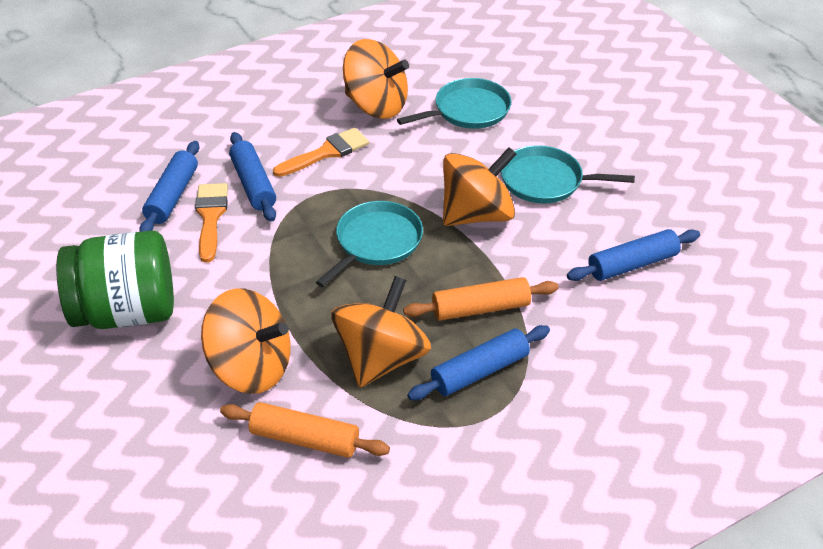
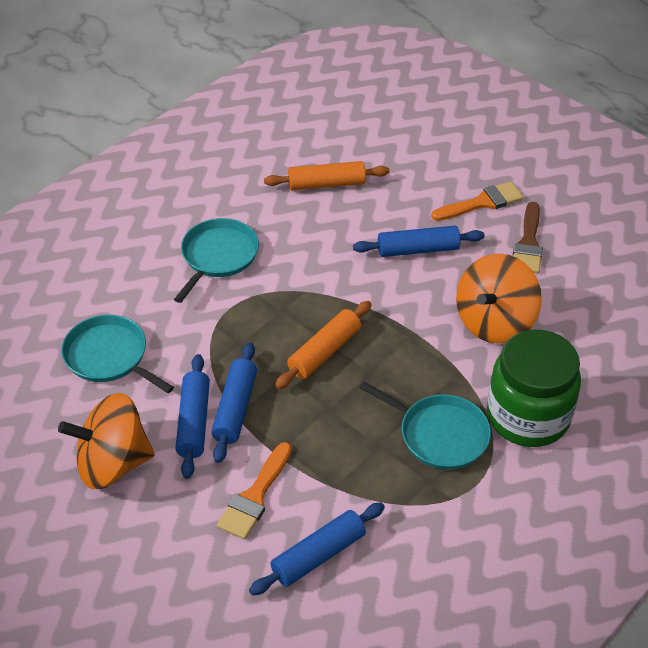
brown brush: 0 -> 1
orange spinning top: 4 -> 2

